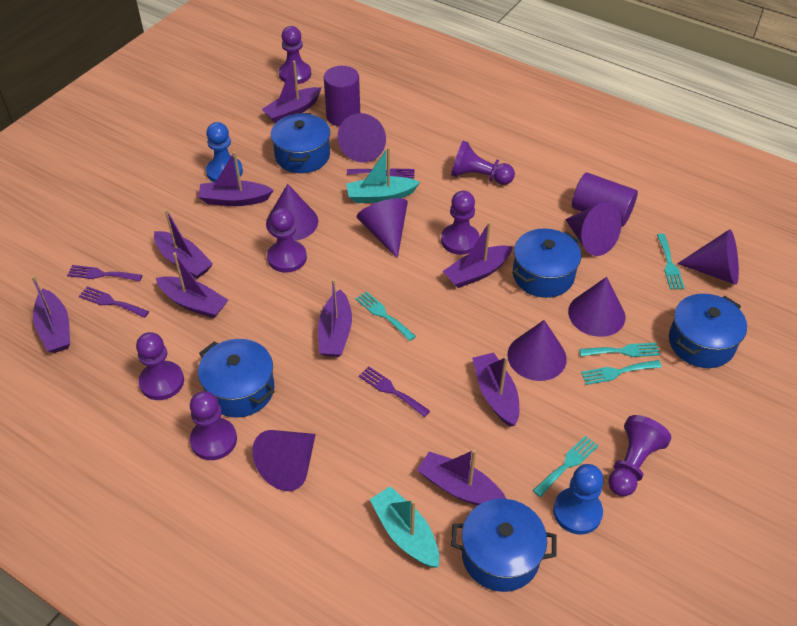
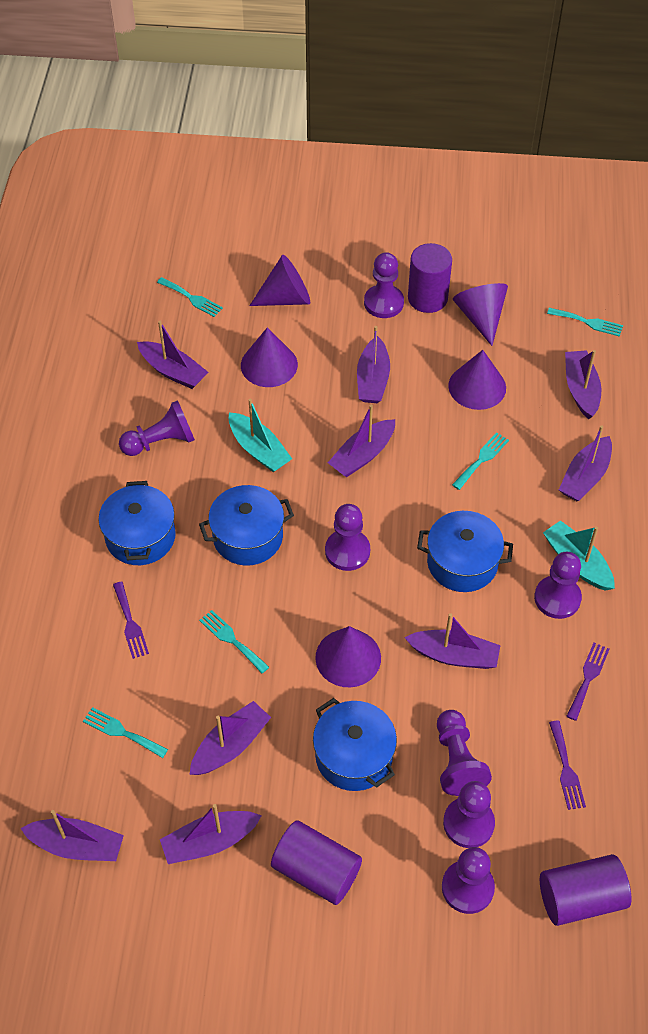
blue pawn: 2 -> 0
blue pot: 5 -> 4
purple cone: 8 -> 5
purple cylinder: 2 -> 3
purple fork: 4 -> 3

